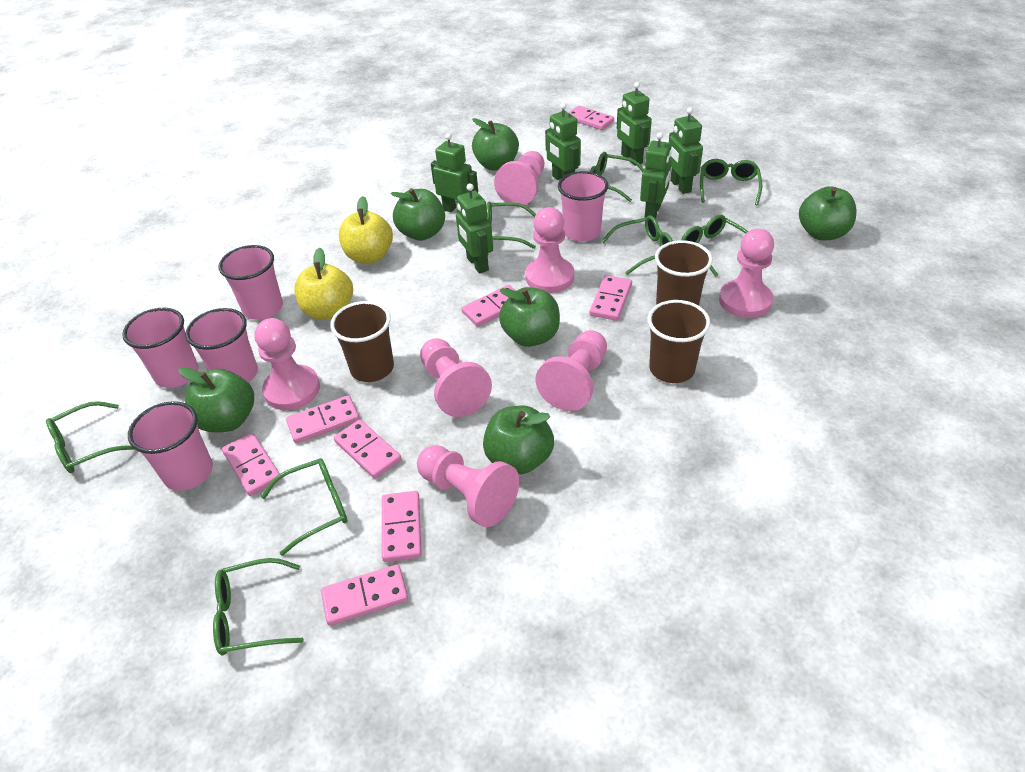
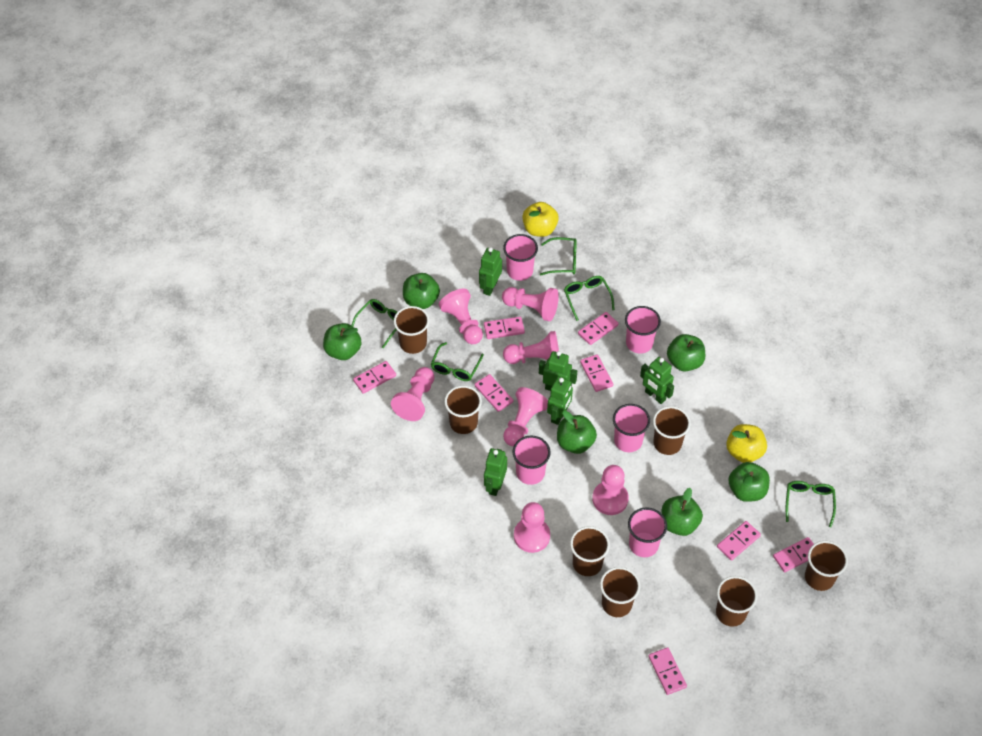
brown cup: 3 -> 7
green glasses: 8 -> 5
green robot: 6 -> 5

